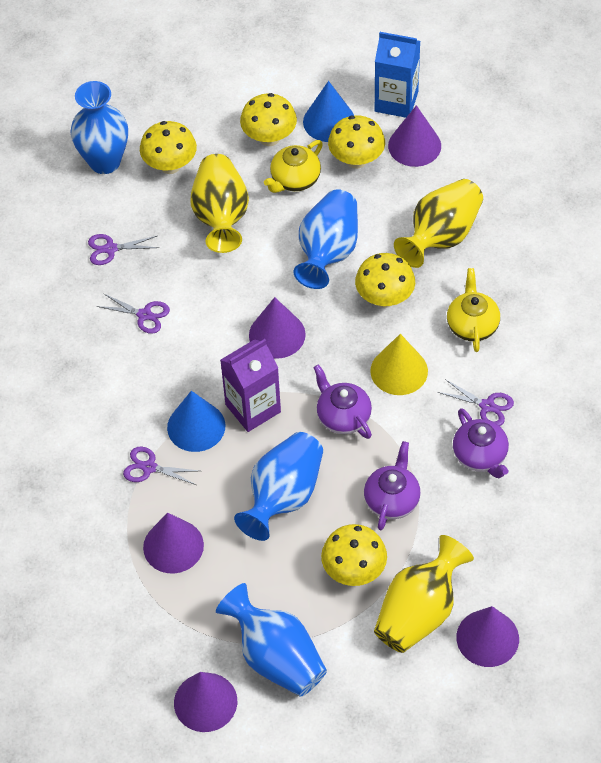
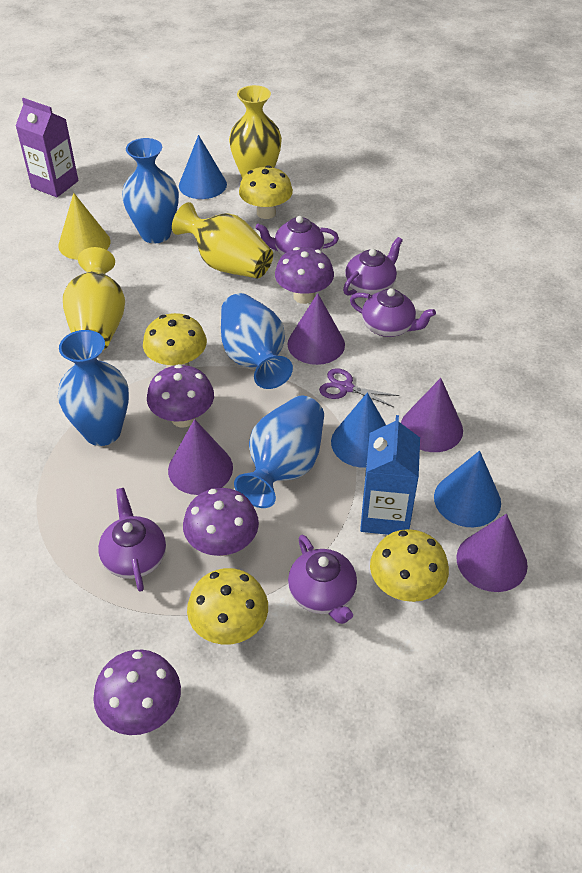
blue cone: 2 -> 3
purple cone: 5 -> 4
purple mushroom: 0 -> 4
purple scissors: 4 -> 1
purple teapot: 3 -> 5
yellow mushroom: 5 -> 4
yellow teapot: 2 -> 0

